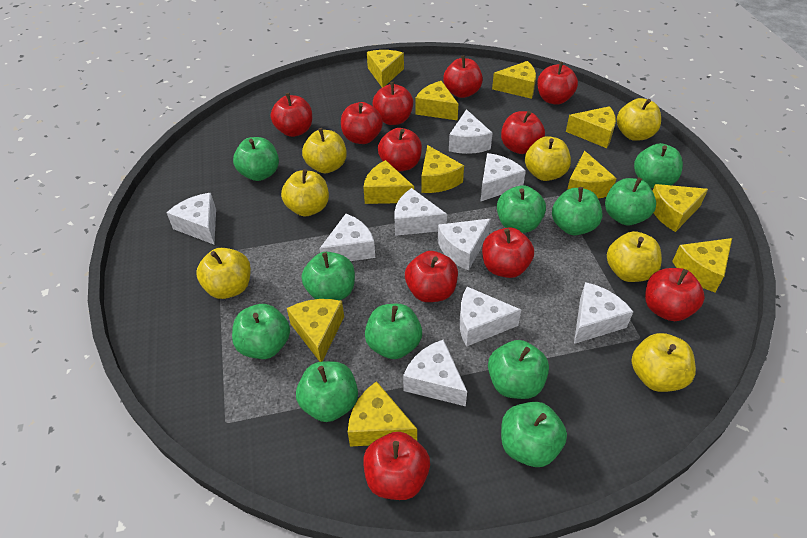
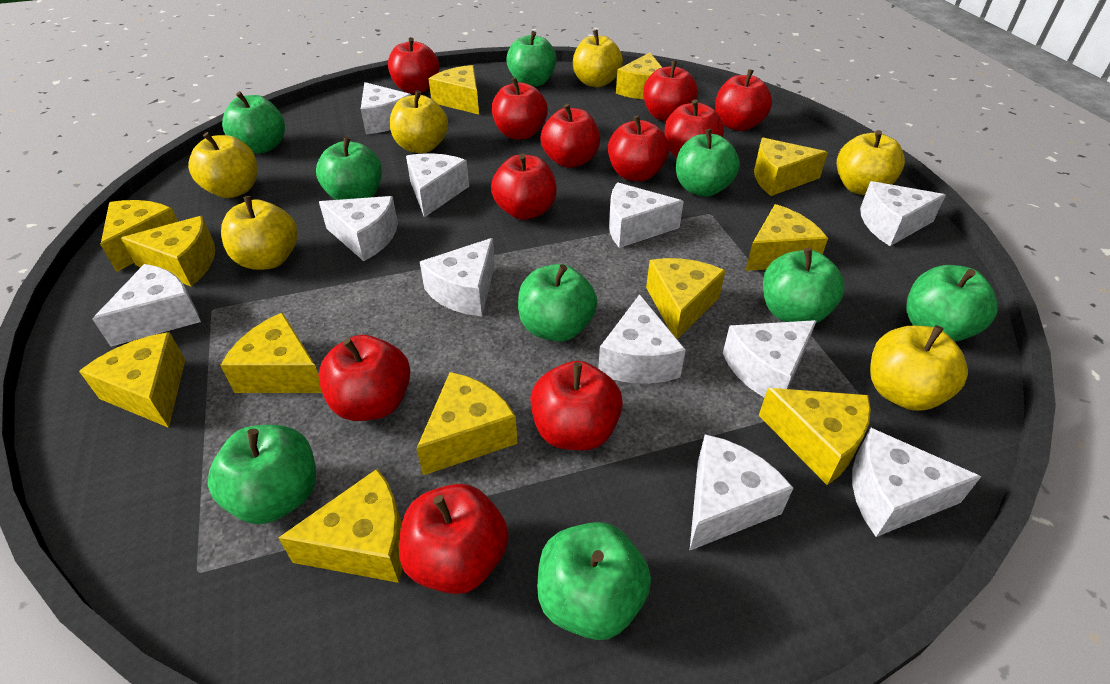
green apple: 11 -> 9
white cheese: 9 -> 11
yellow apple: 7 -> 6
yellow cheese: 11 -> 12

